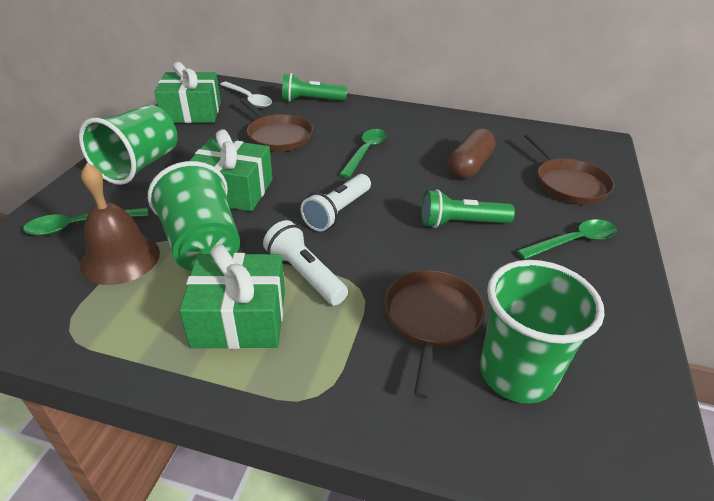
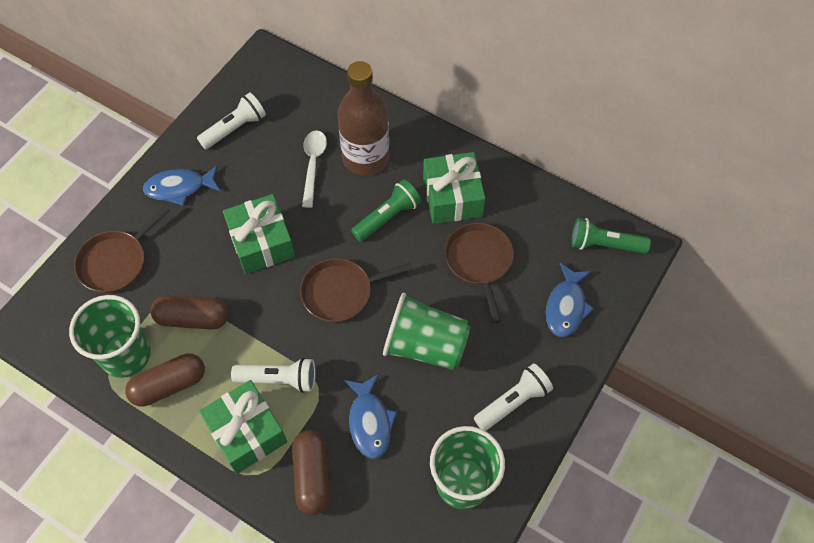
blue fish: 0 -> 3
brown bell: 1 -> 0
brown bottle: 0 -> 1
brown capsule: 1 -> 3
green spoon: 3 -> 0
white flashlight: 2 -> 3

